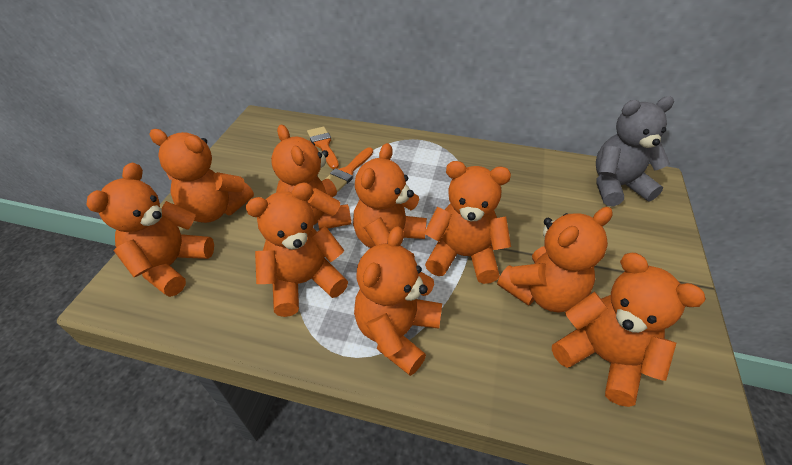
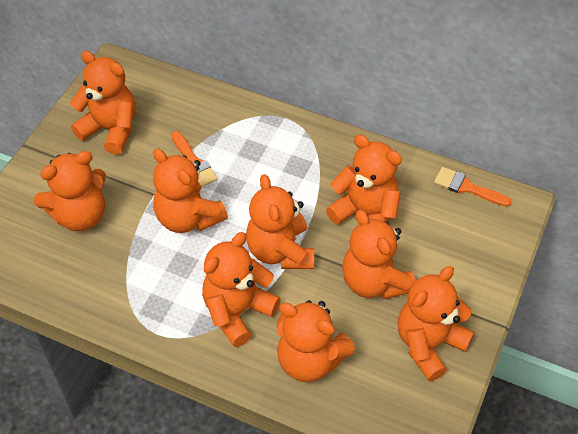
grey teddy bear: 1 -> 0

